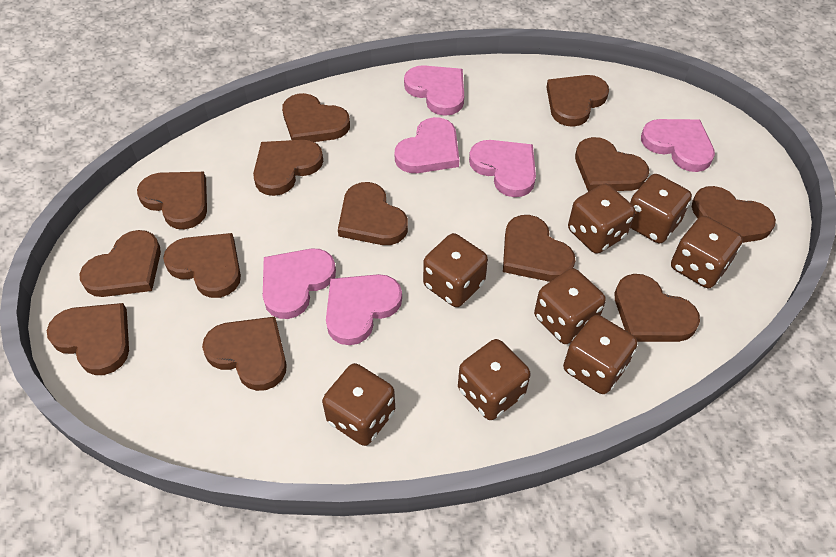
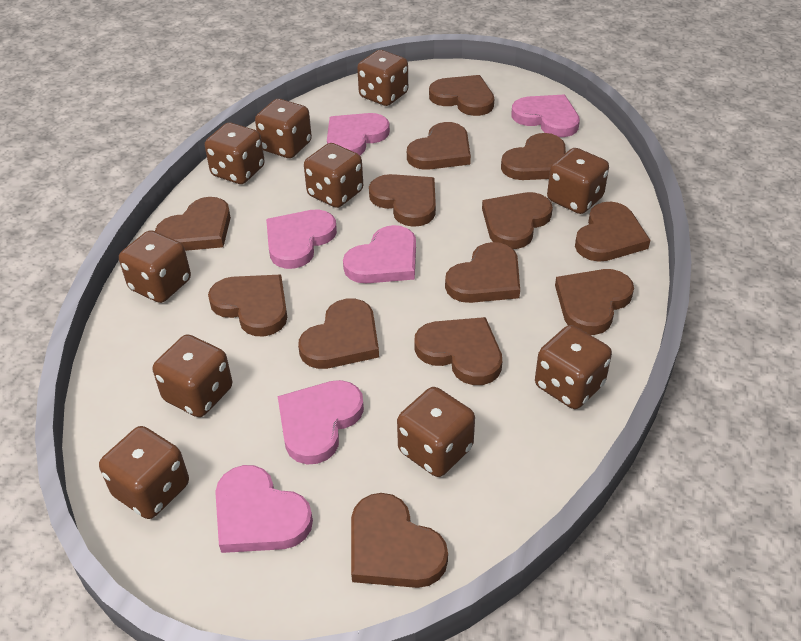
brown dice: 8 -> 10

